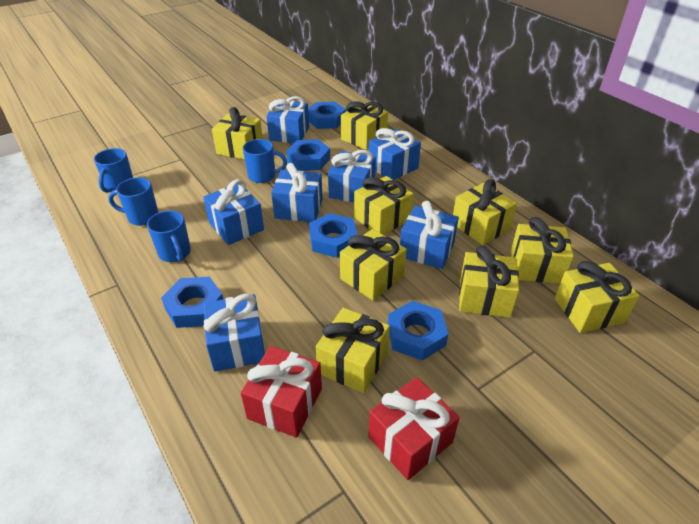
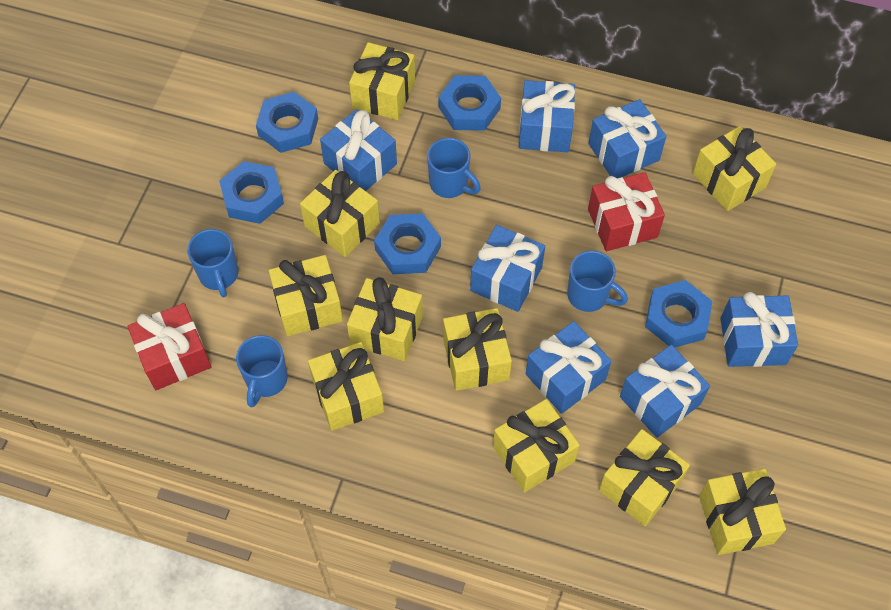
yellow gift: 9 -> 10

